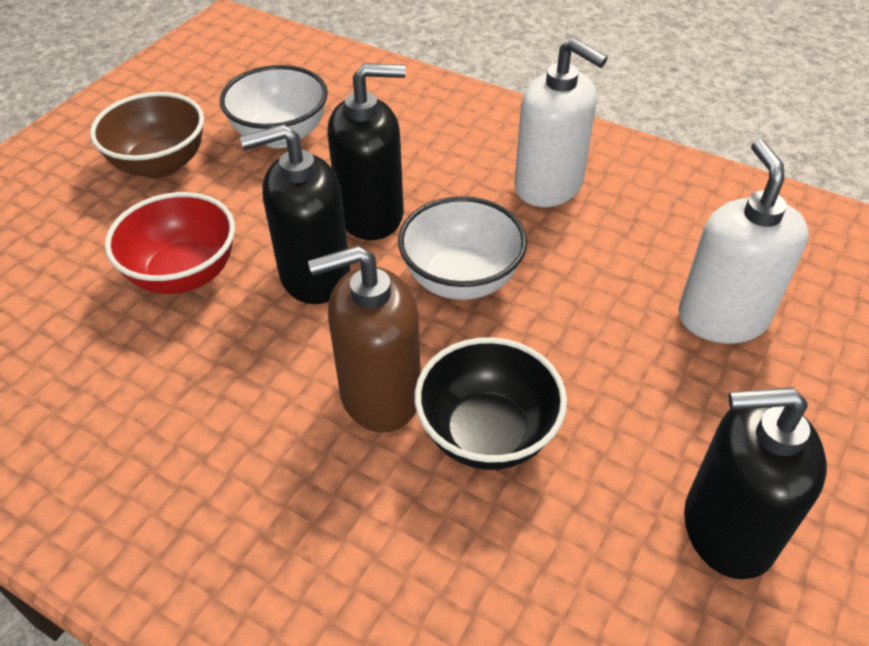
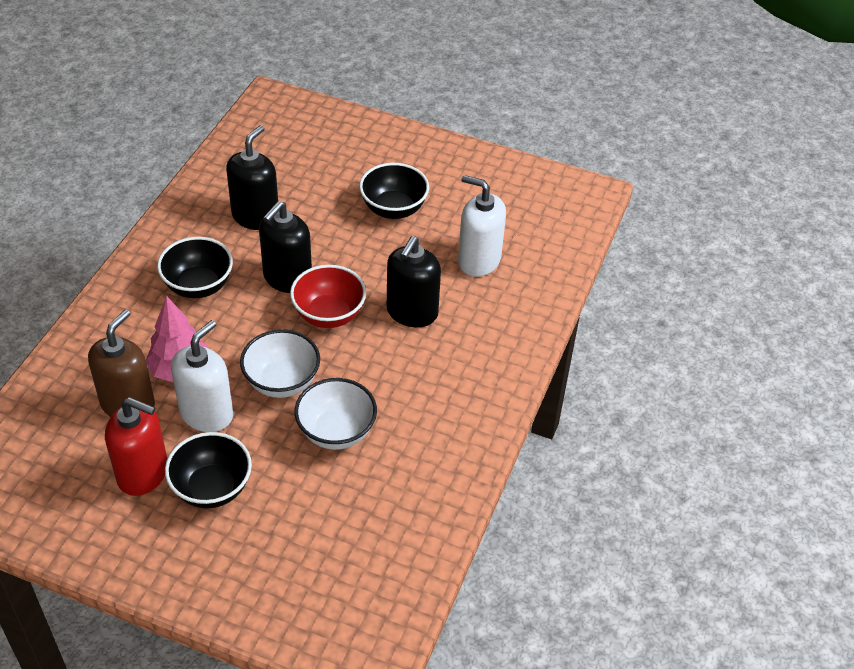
black bowl: 1 -> 3
brown bowl: 1 -> 0
pink tree: 0 -> 1
red soap dispenser: 0 -> 1

